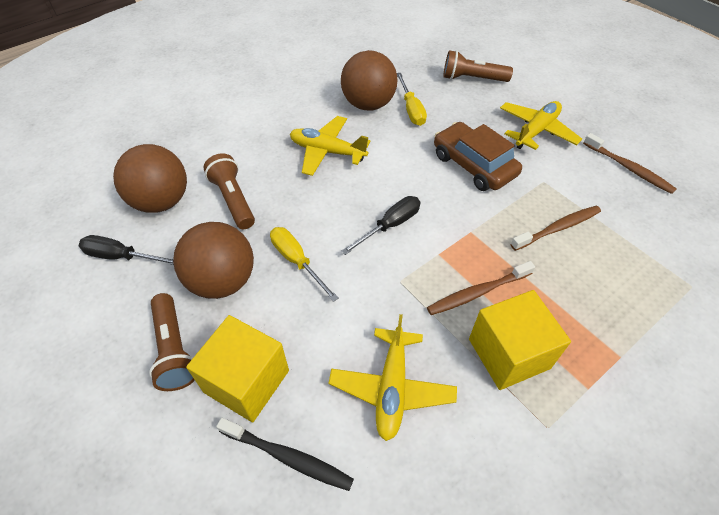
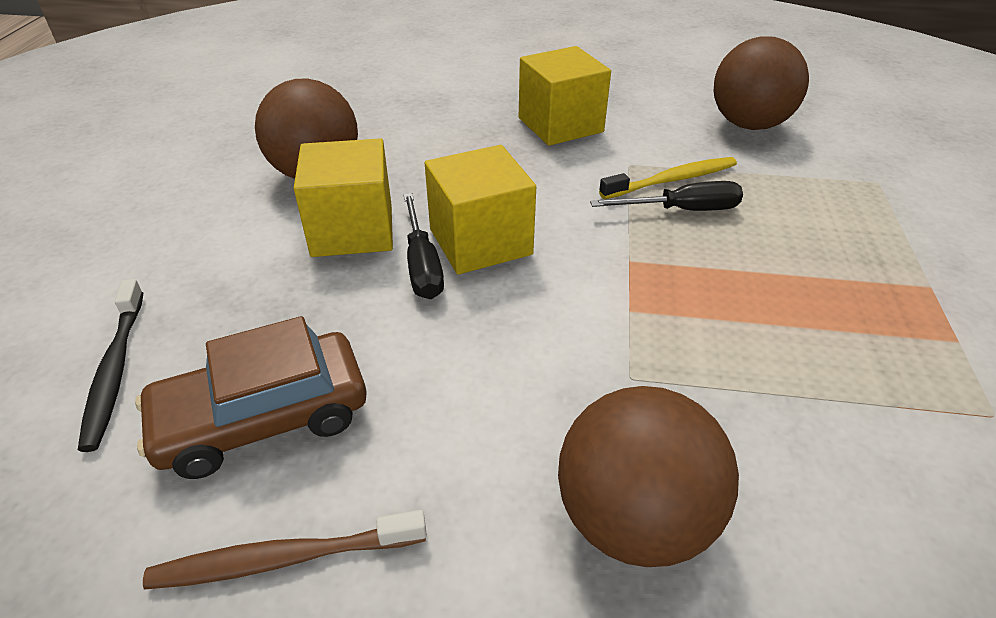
brown flashlight: 3 -> 0
brown toothbrush: 3 -> 1
yellow cube: 2 -> 3
yellow plane: 3 -> 0
yellow screwdriver: 2 -> 0
yellow toothbrush: 0 -> 1

